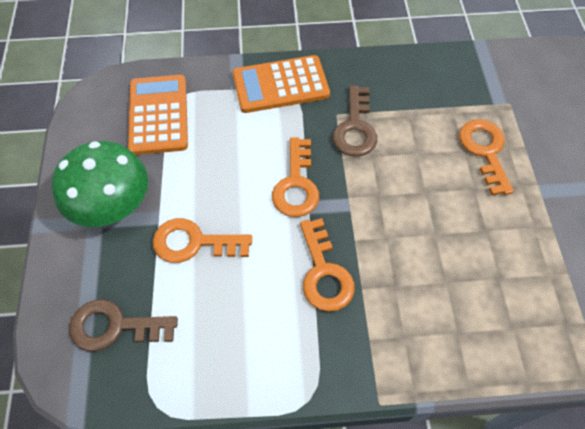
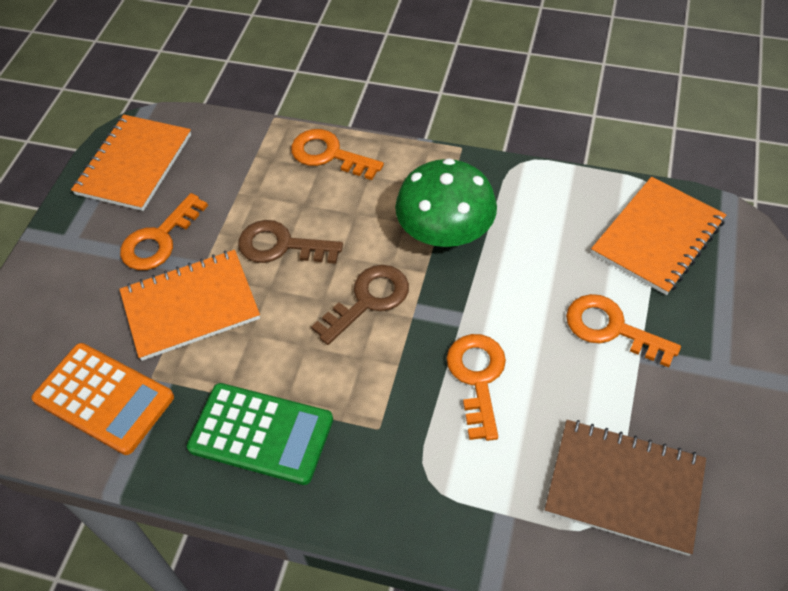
brown notebook: 0 -> 1
green calculator: 0 -> 1
orange calculator: 2 -> 1
orange notebook: 0 -> 3

